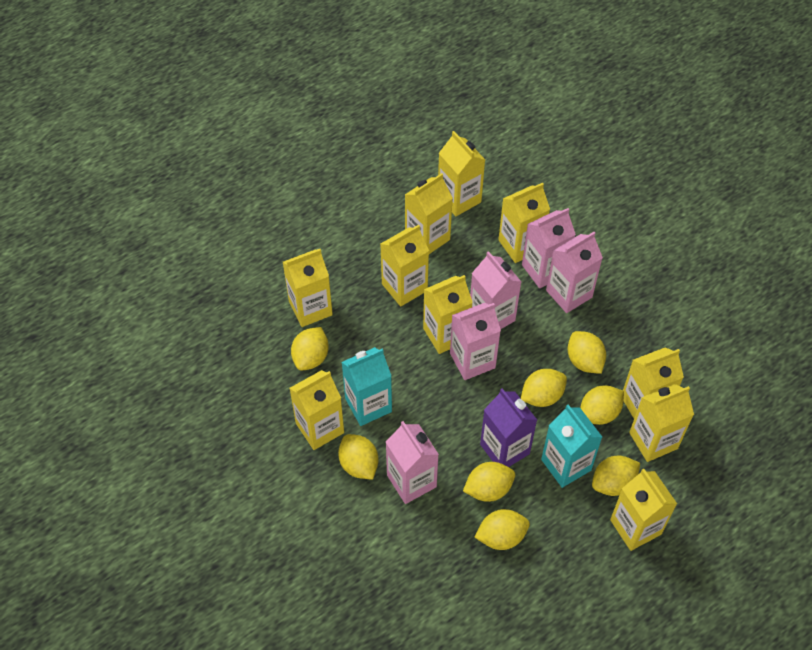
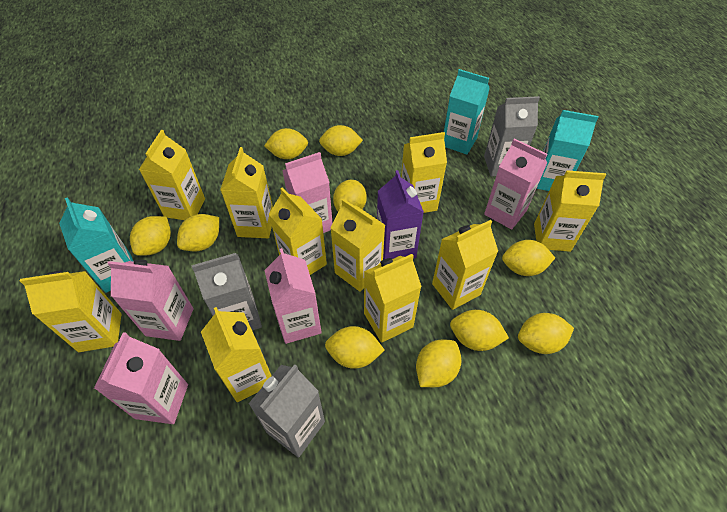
grey carton: 0 -> 3
turquoise carton: 2 -> 3
yellow lemon: 8 -> 10

